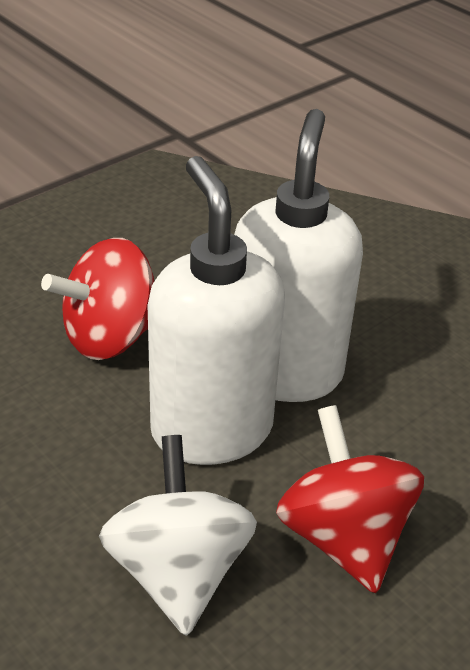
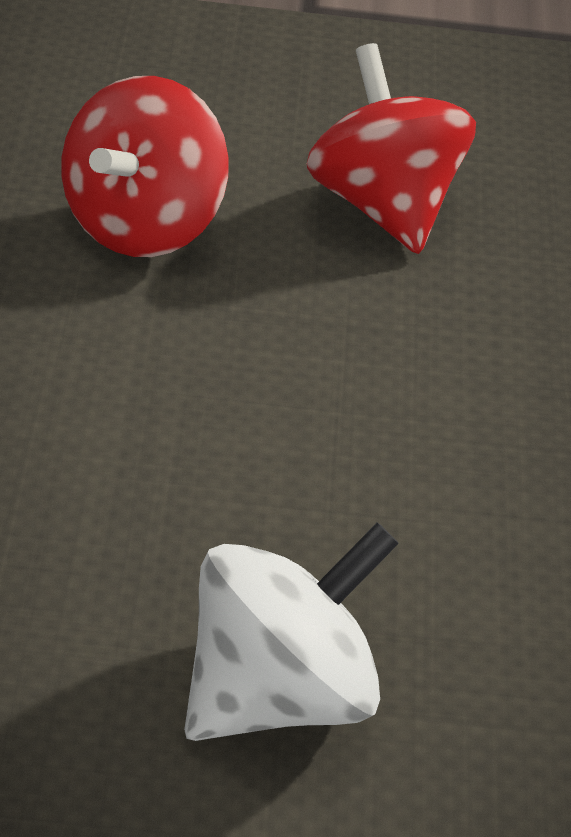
white soap dispenser: 2 -> 0

